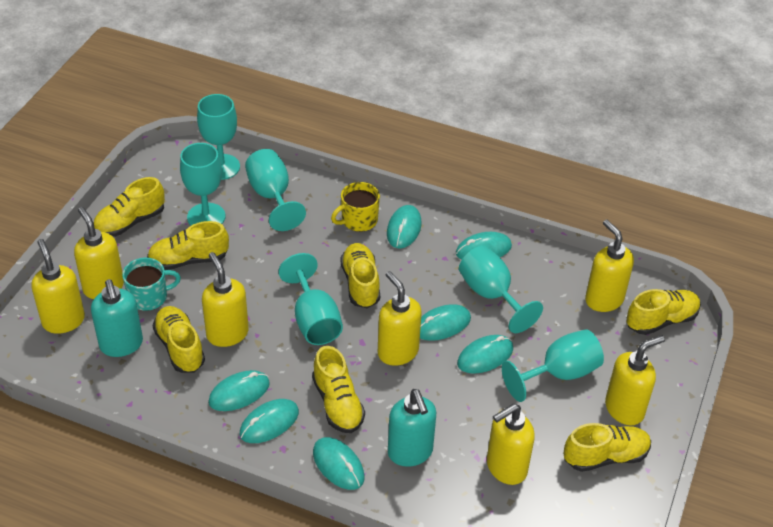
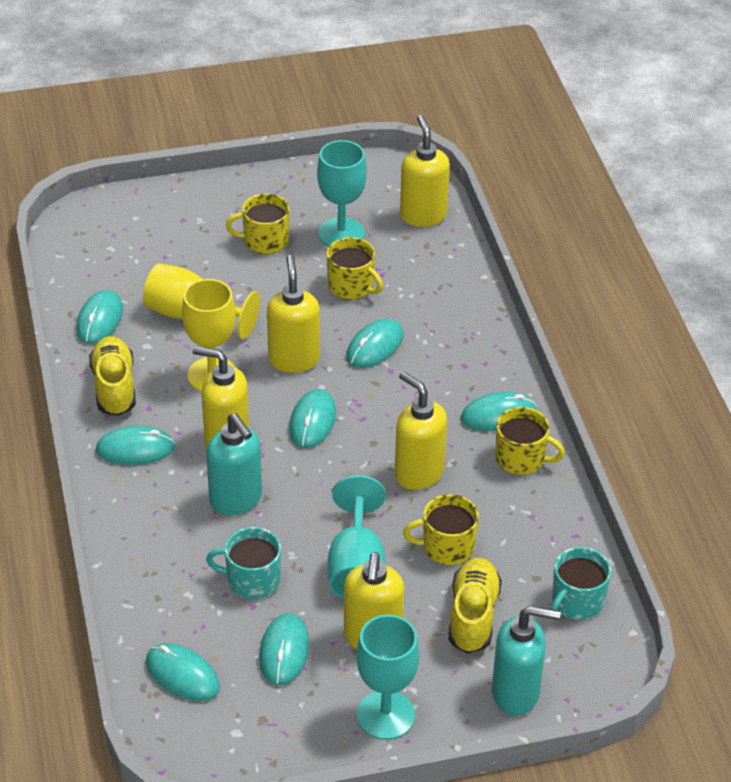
turquoise goblet: 6 -> 3
turquoise mug: 1 -> 2
yellow goblet: 0 -> 2
yellow mug: 1 -> 4
yellow shoe: 7 -> 2
yellow soap dispenser: 7 -> 5

